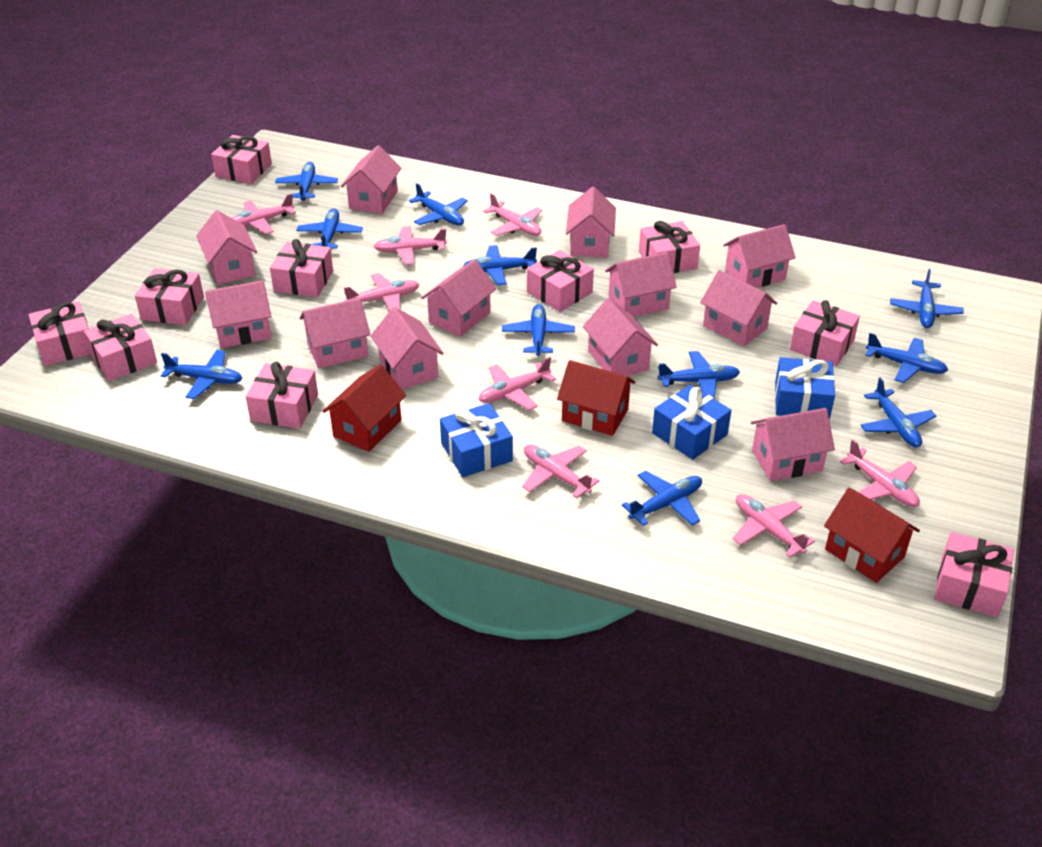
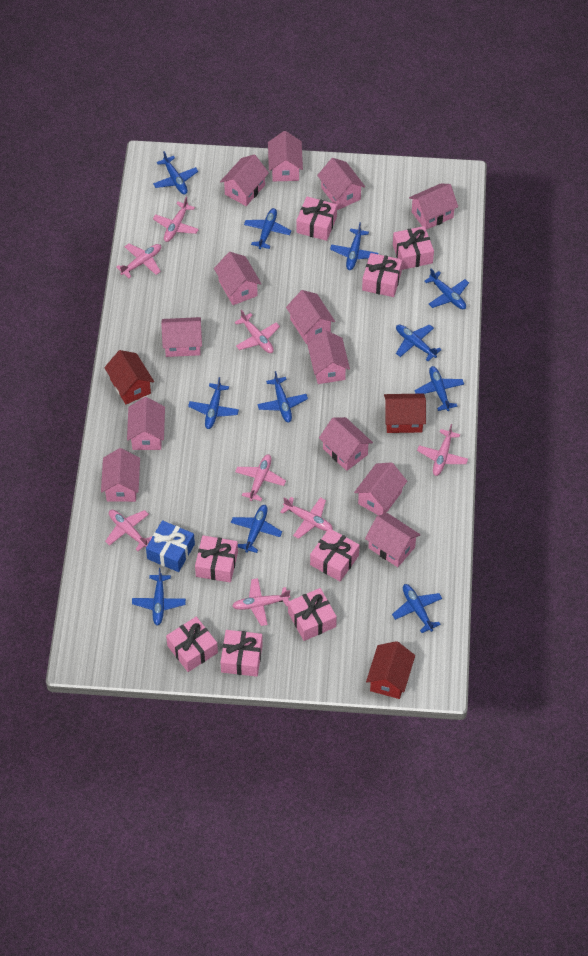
blue gift: 3 -> 1
pink gift: 10 -> 8
pink house: 12 -> 13

